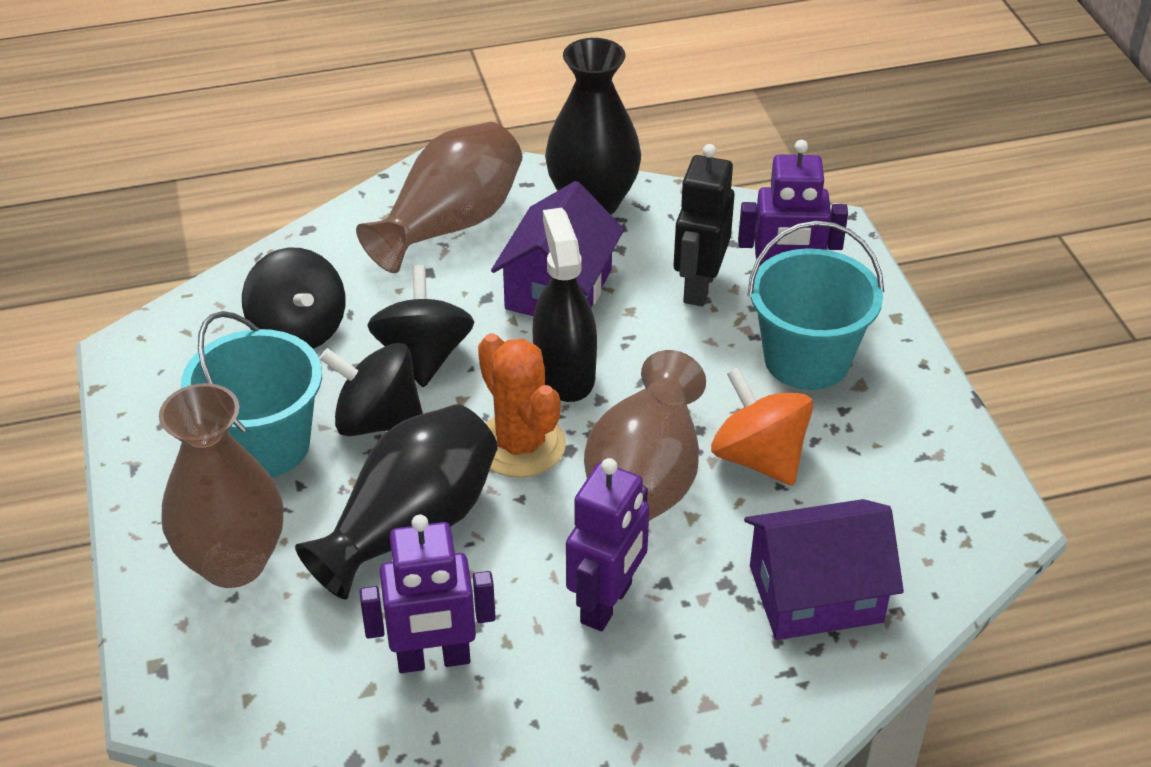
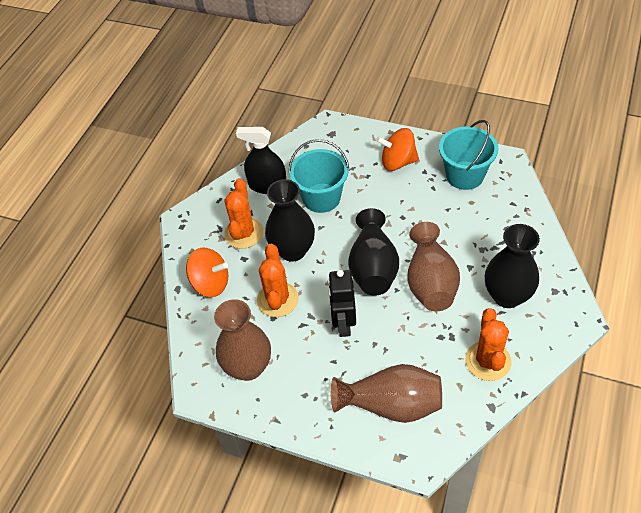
black spinning top: 3 -> 0
black vase: 2 -> 3
orange cactus: 1 -> 3
orange spinning top: 1 -> 2
purple house: 2 -> 0
purple robot: 3 -> 0

